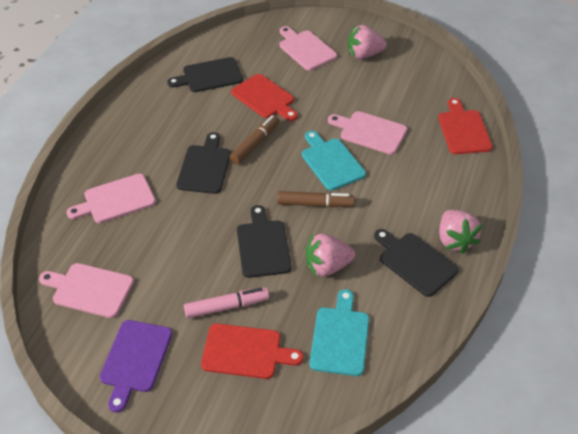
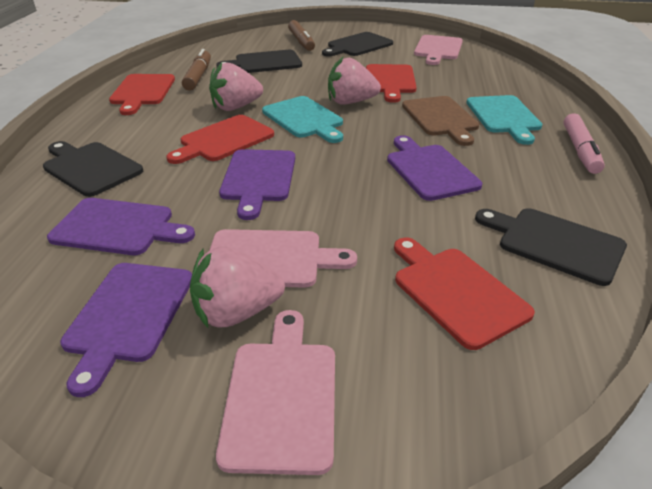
brown cutting board: 0 -> 1
pink cutting board: 4 -> 3
purple cutting board: 1 -> 4
red cutting board: 3 -> 4

